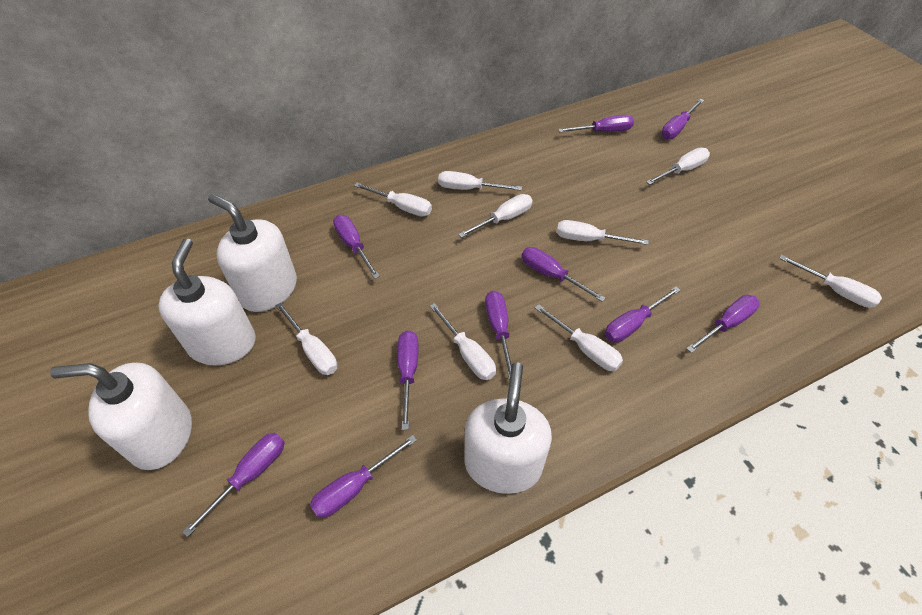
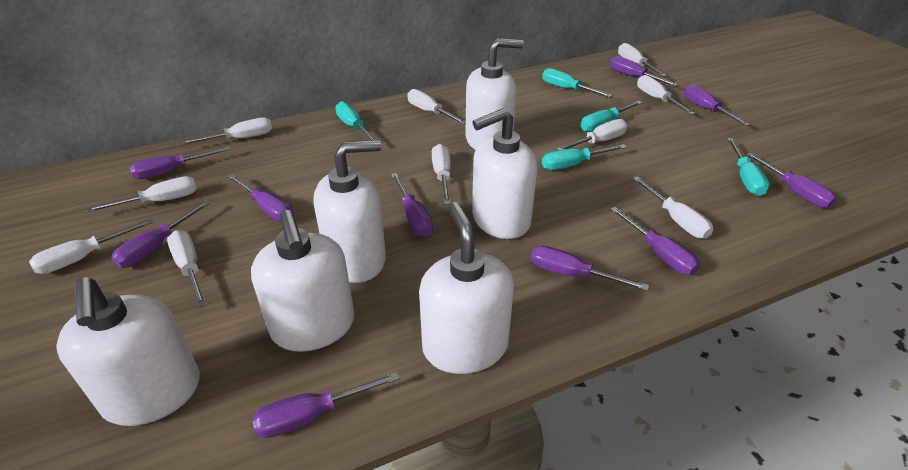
turquoise screwdriver: 0 -> 5
white screwdriver: 9 -> 10
white soap dispenser: 4 -> 6

